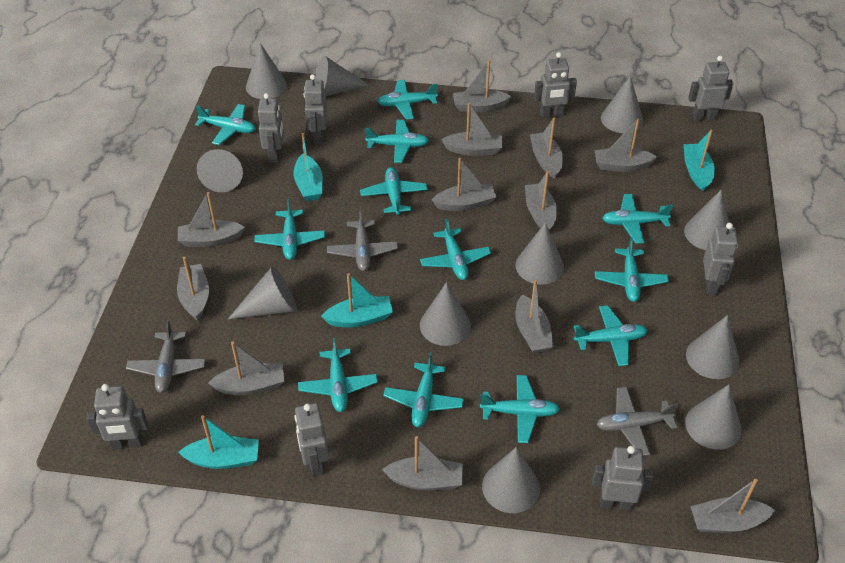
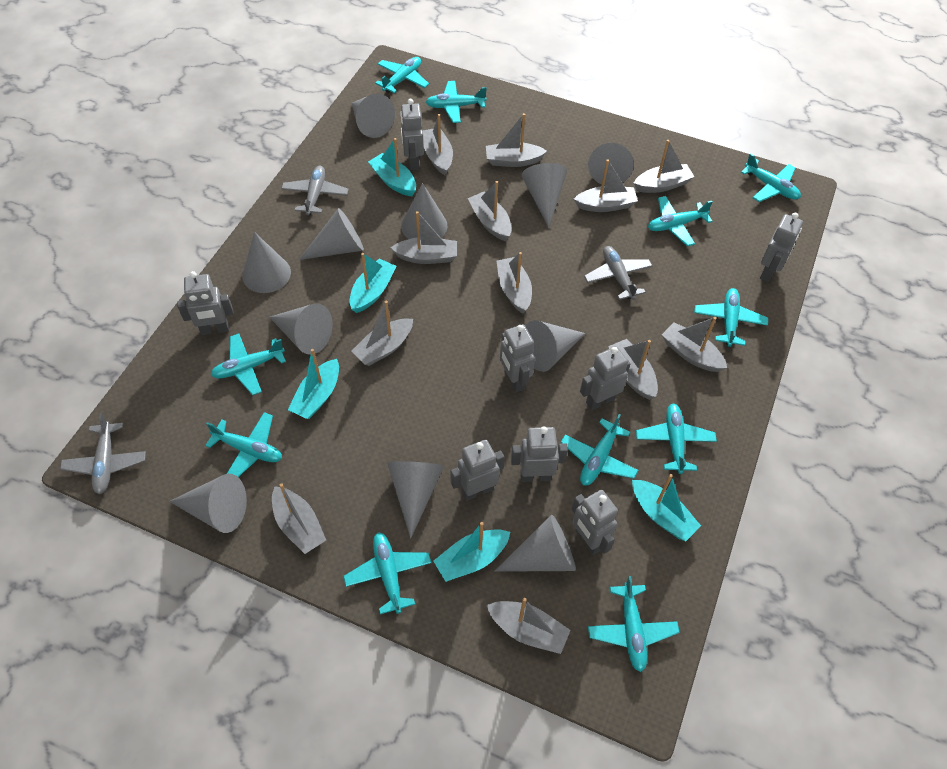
turquoise boat: 4 -> 5
turquoise plane: 12 -> 11

